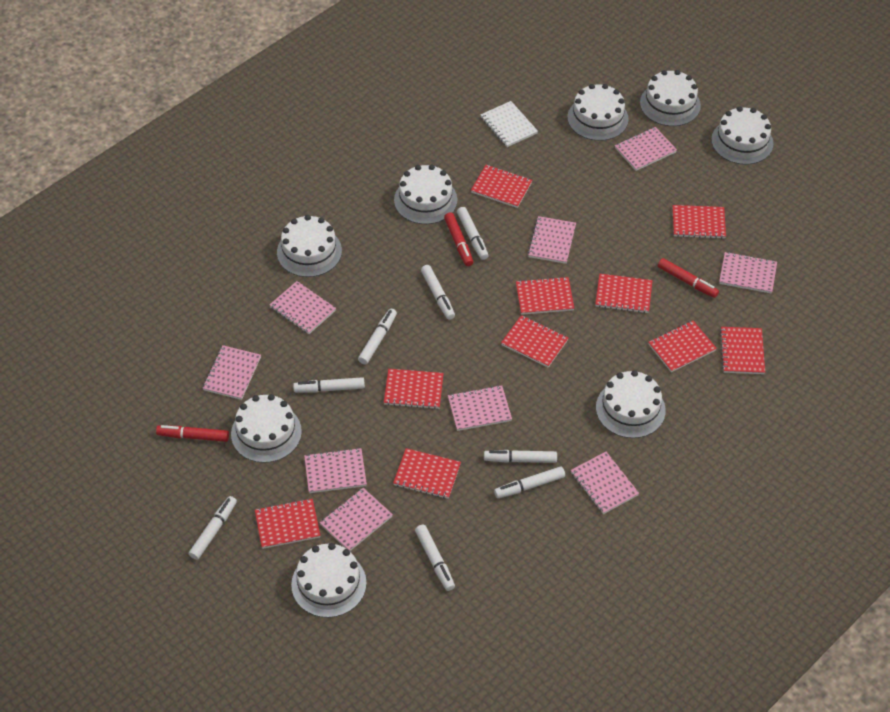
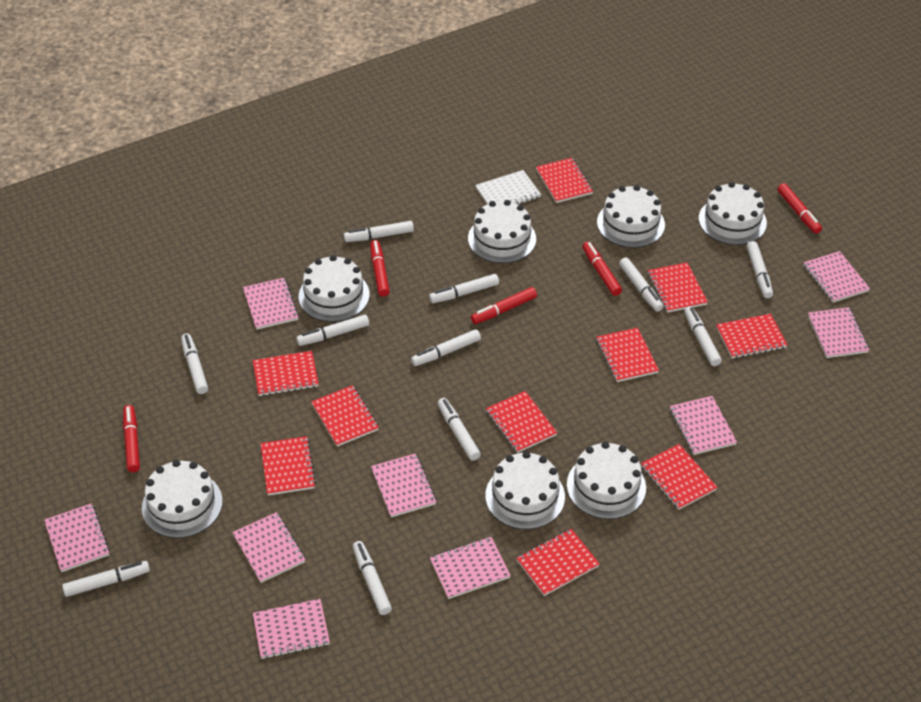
red marker: 3 -> 5
white cake: 8 -> 7
white marker: 8 -> 11

